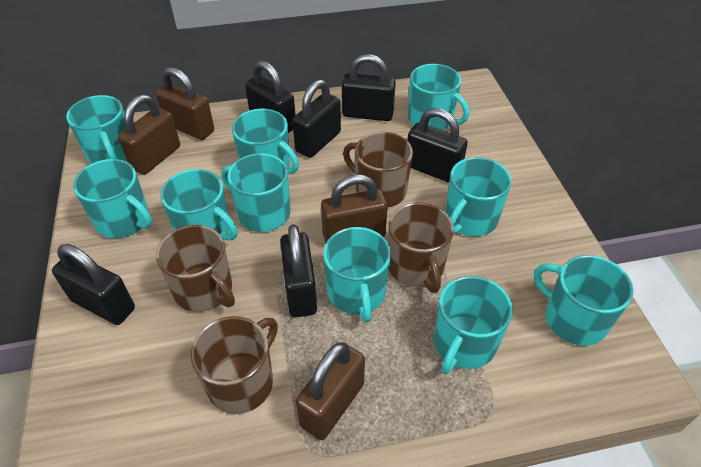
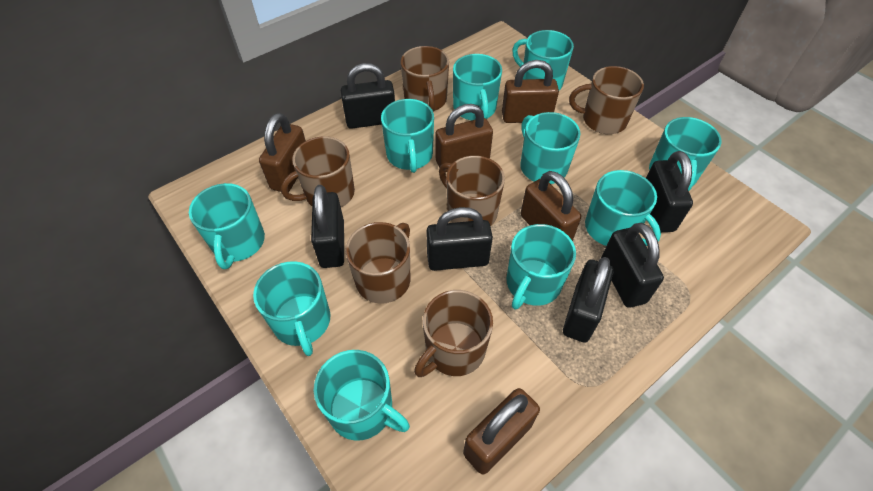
brown mug: 4 -> 6
brown padlock: 4 -> 5

